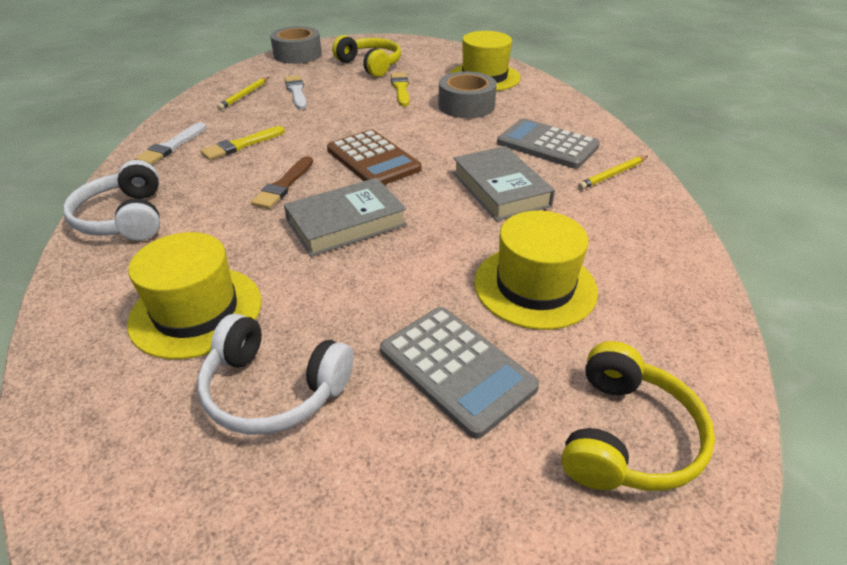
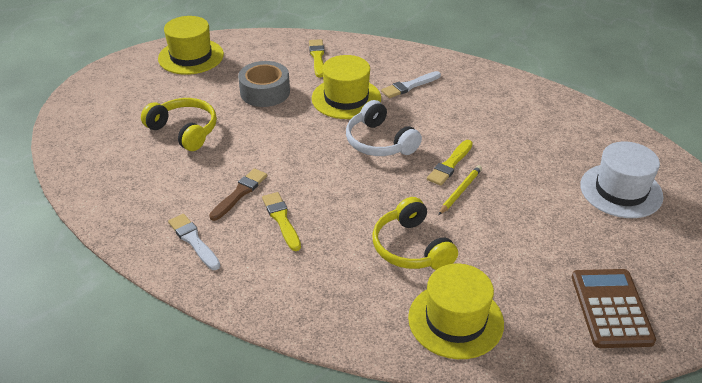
grey book: 2 -> 0
grey calculator: 2 -> 0
grey tape: 2 -> 1
white hat: 0 -> 1
white headphones: 2 -> 1
yellow brush: 2 -> 3
yellow pencil: 2 -> 1

